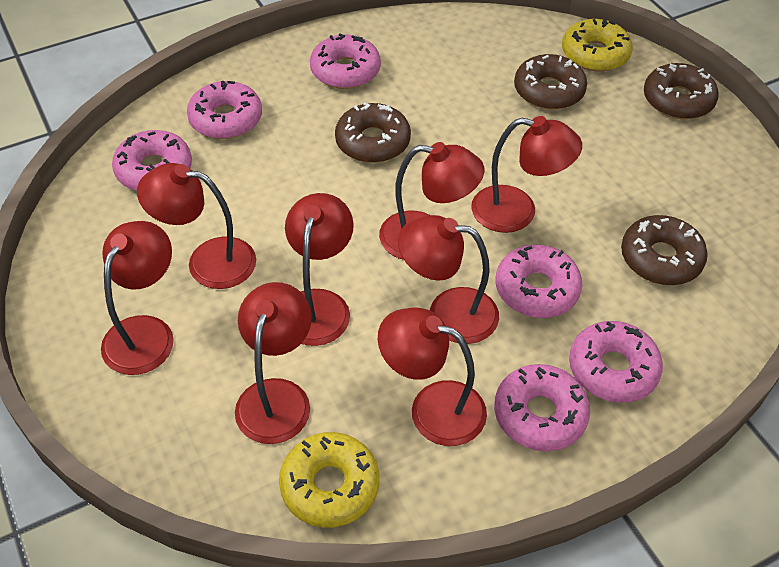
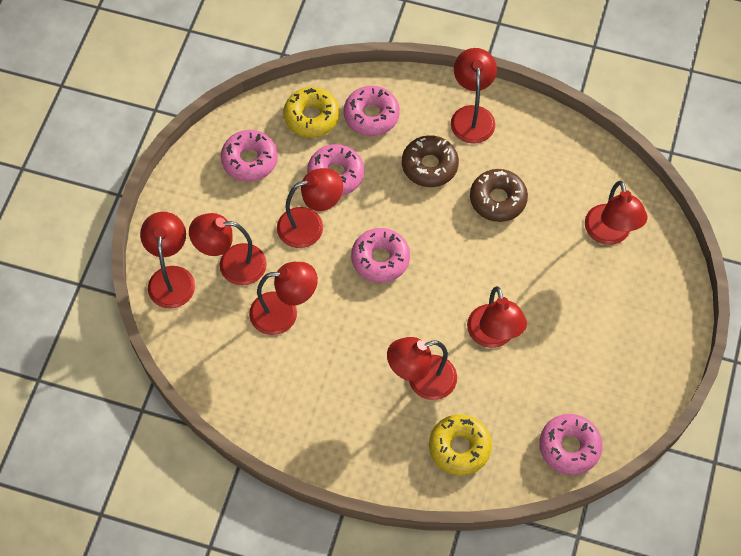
brown donut: 4 -> 2
pink donut: 6 -> 5

